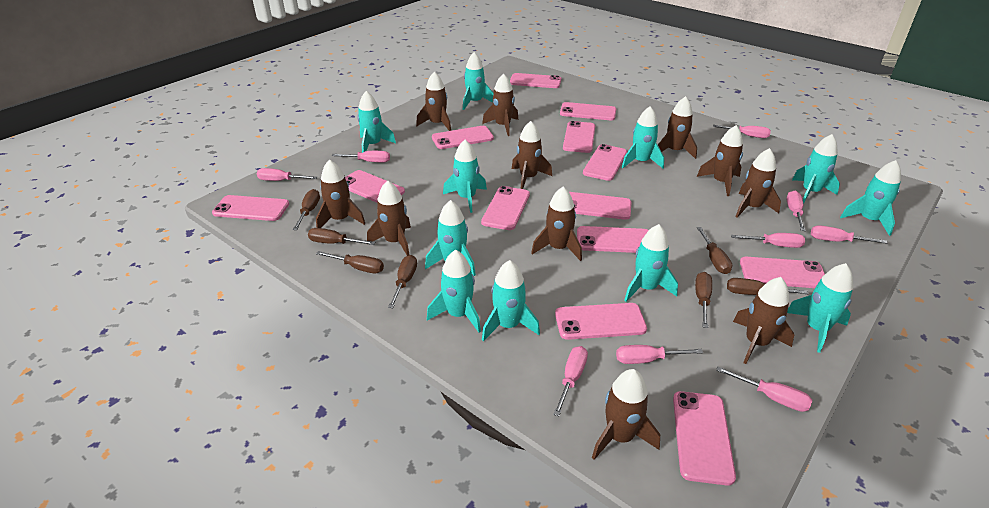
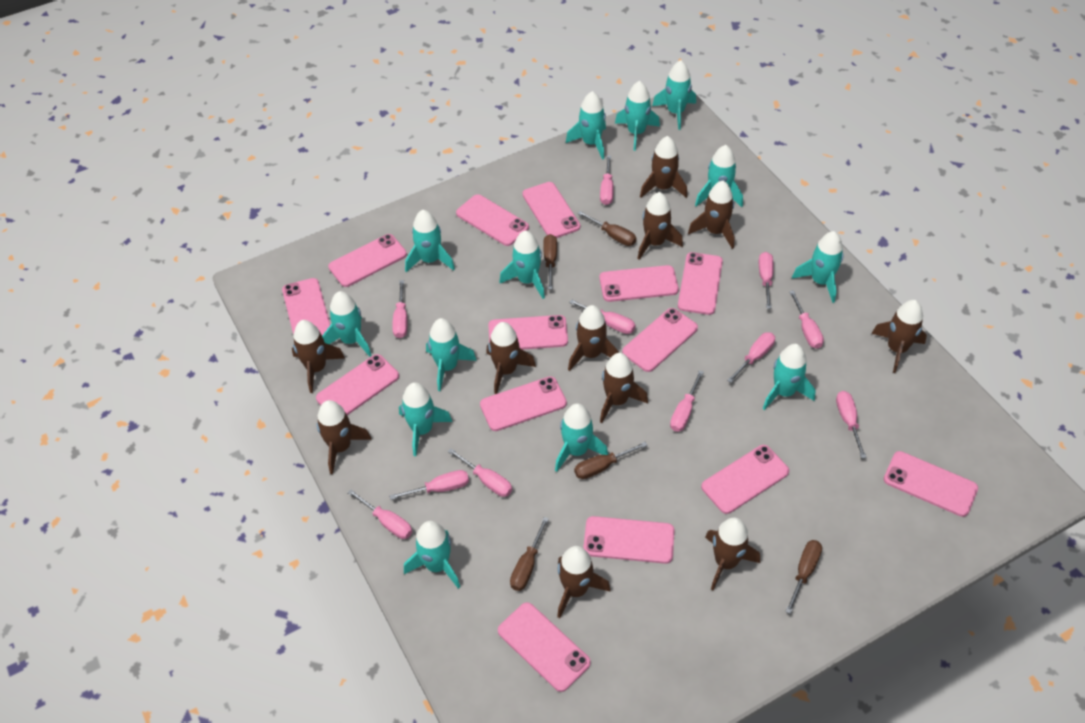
brown screwdriver: 7 -> 5
pink phone: 13 -> 14
pink screwdriver: 9 -> 11
turquoise rocket: 11 -> 13

